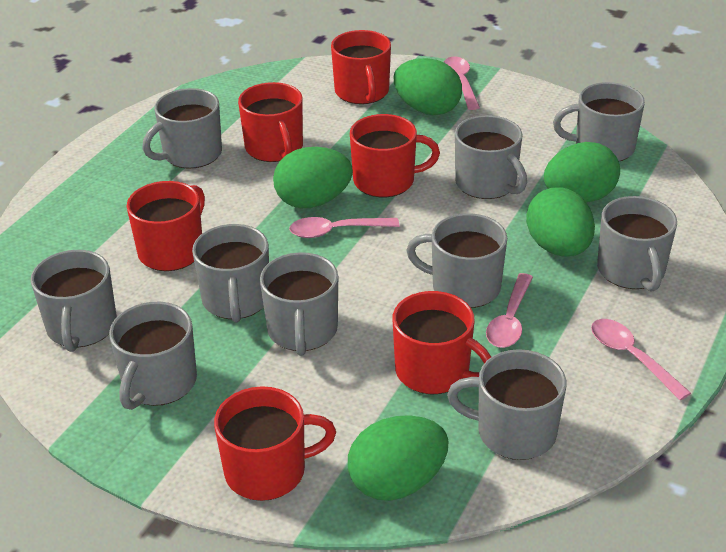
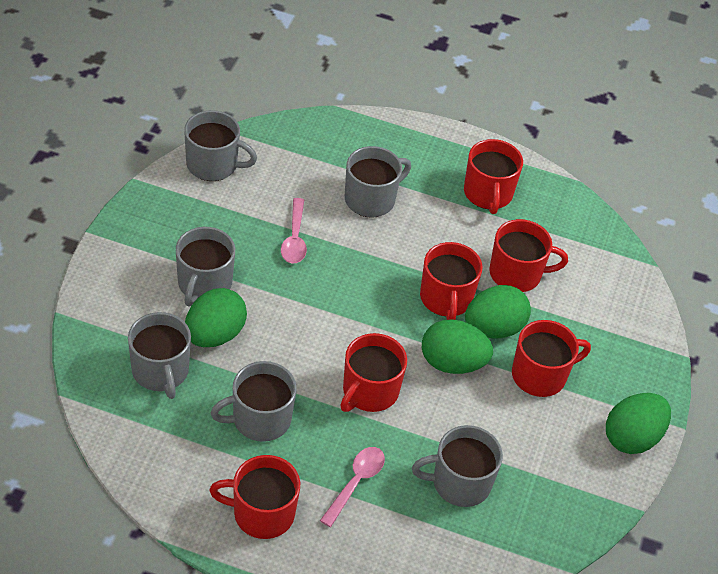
green egg: 5 -> 4
grey mug: 10 -> 6
pink spoon: 4 -> 2

